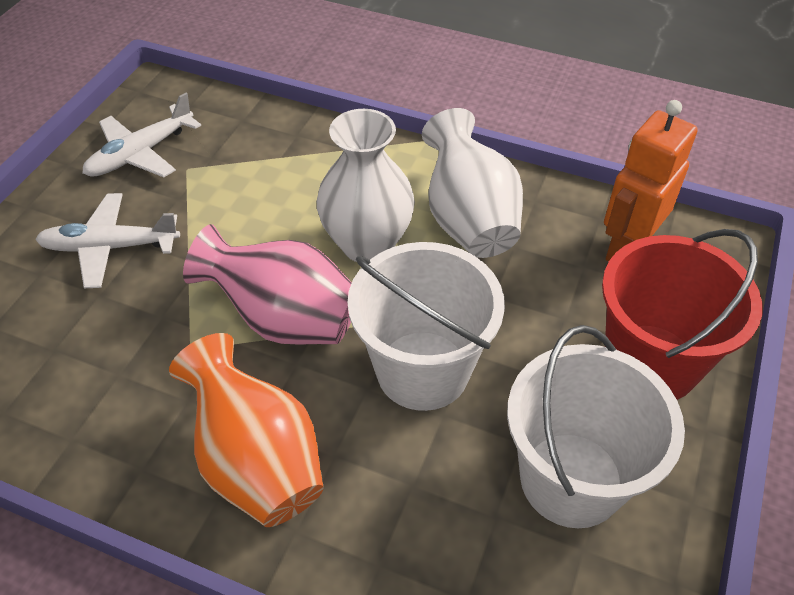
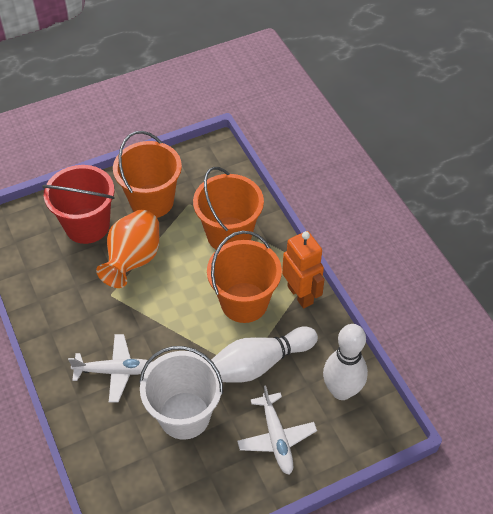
orange bucket: 0 -> 3
pink vase: 1 -> 0
white bowling pin: 0 -> 2
white bucket: 2 -> 1
white vase: 2 -> 0

